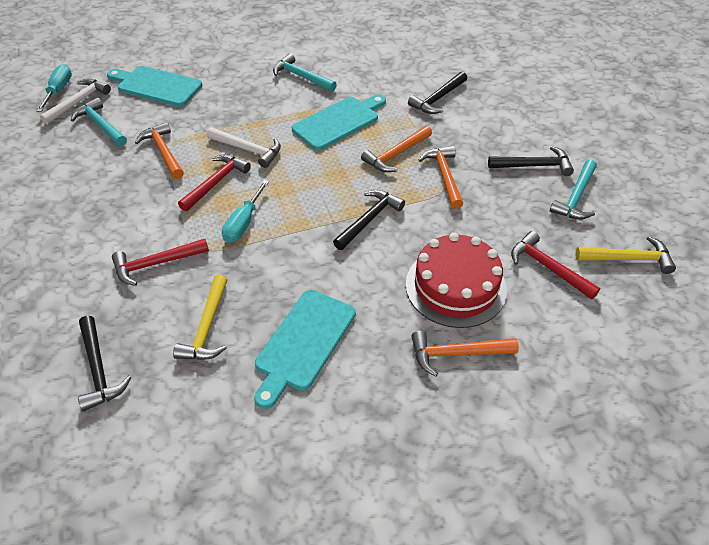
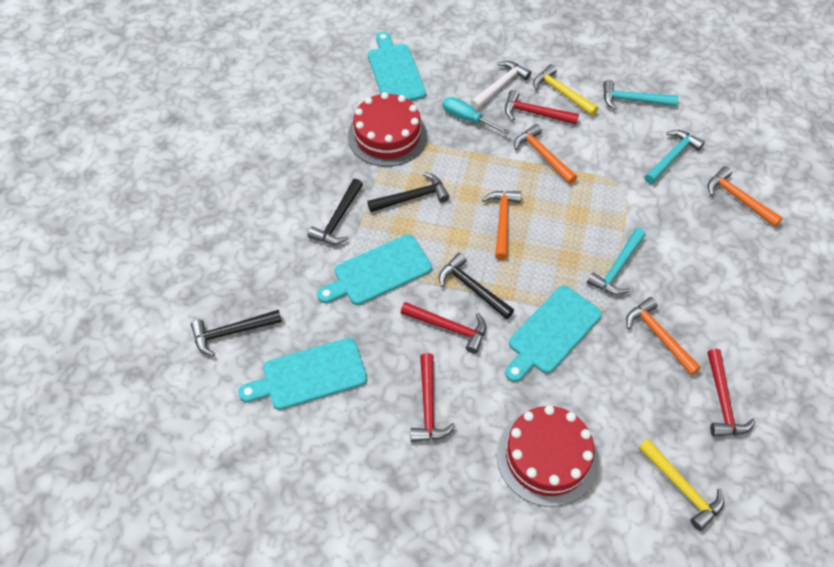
red cake: 1 -> 2
red hammer: 3 -> 4
turquoise cutting board: 3 -> 4
turquoise screwdriver: 2 -> 1
white hammer: 2 -> 1

